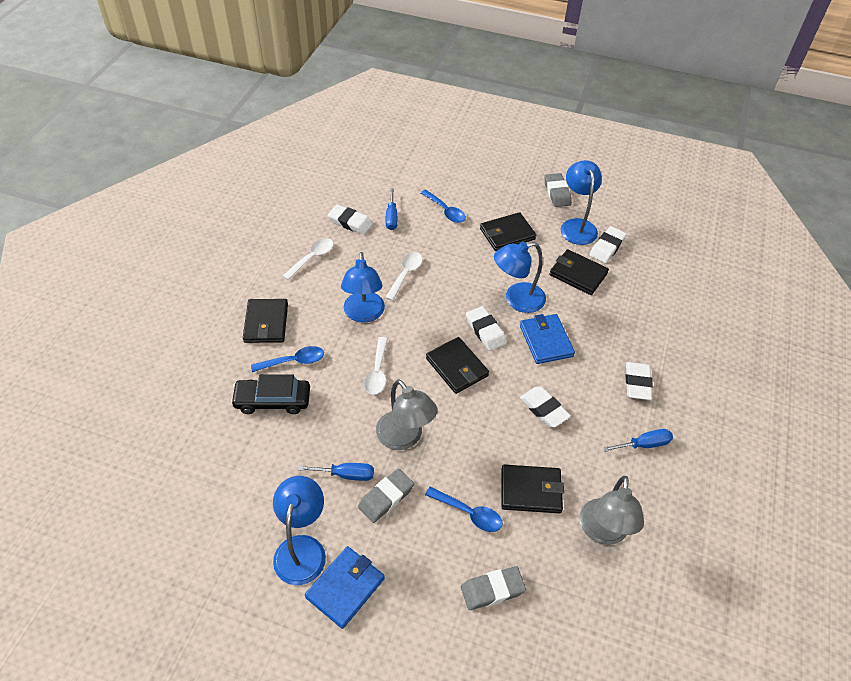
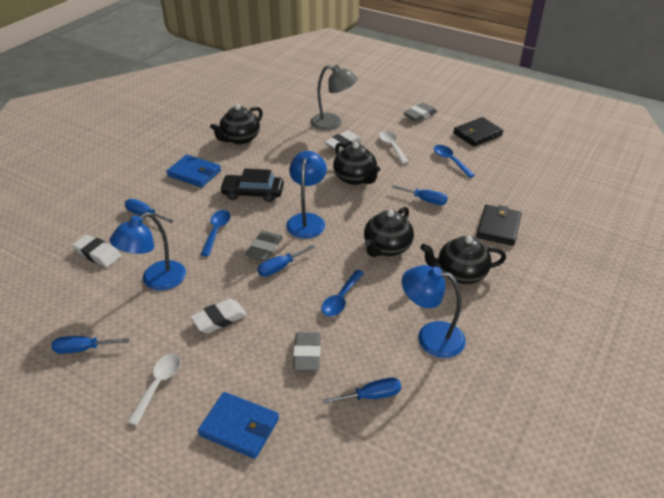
black teapot: 0 -> 4
black wallet: 5 -> 2
blue lamp: 4 -> 3
blue screwdriver: 3 -> 5
grey lamp: 2 -> 1
white eraser: 5 -> 3
white spoon: 3 -> 2

